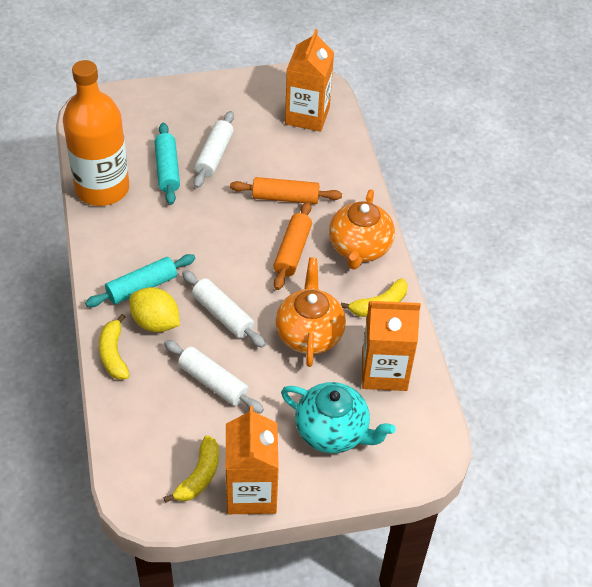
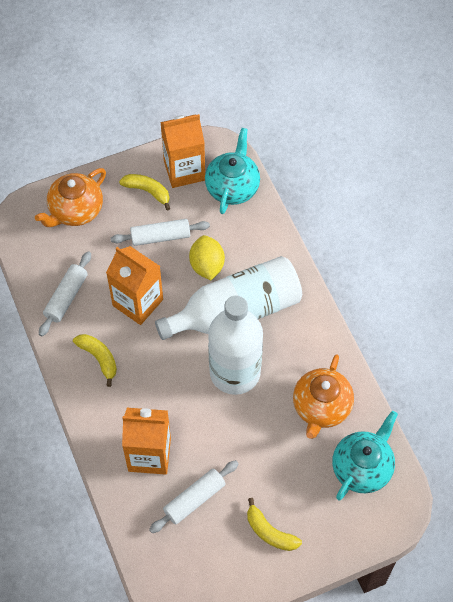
orange bottle: 1 -> 0
orange rolling pin: 2 -> 0
turquoise rolling pin: 2 -> 0
turquoise teapot: 1 -> 2
white bottle: 0 -> 2

